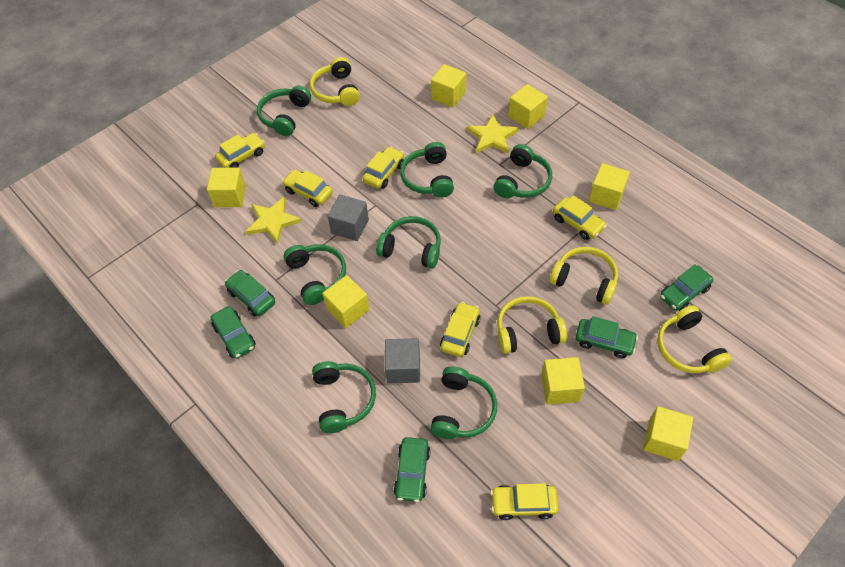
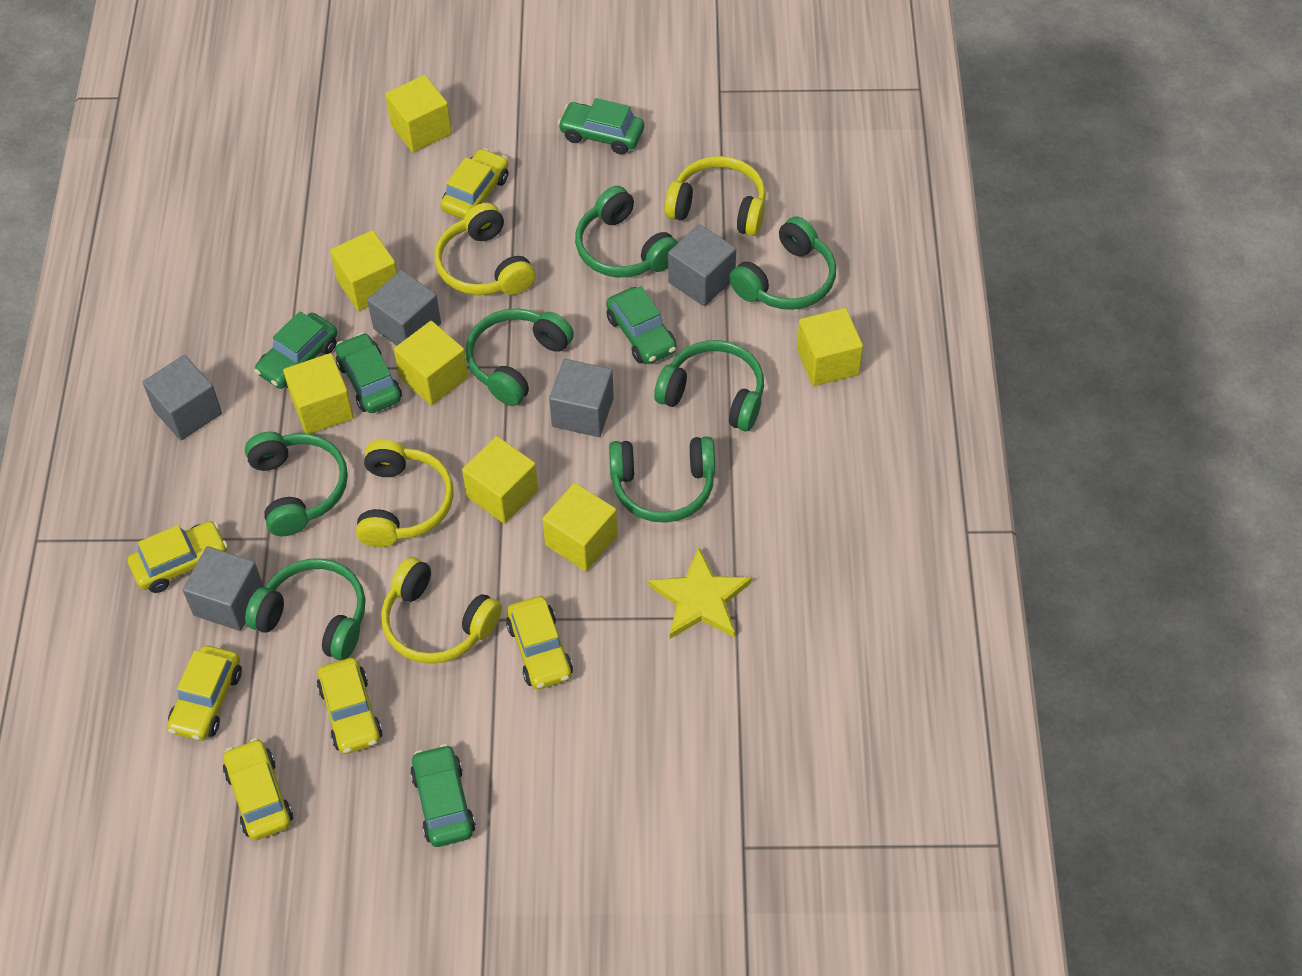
grey cube: 2 -> 5
yellow star: 2 -> 1

